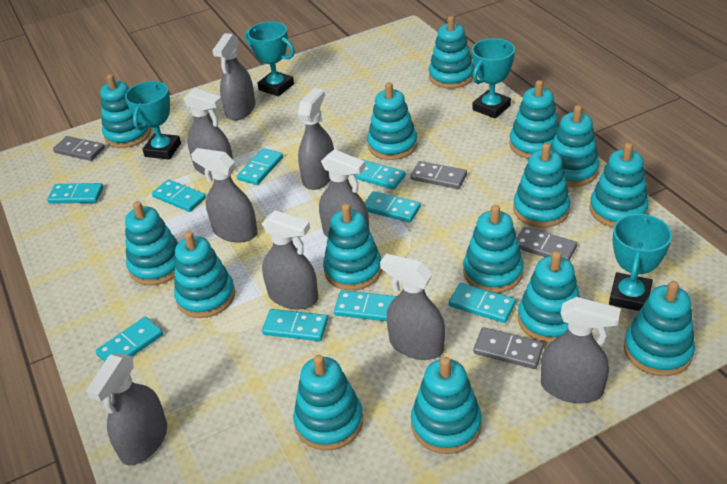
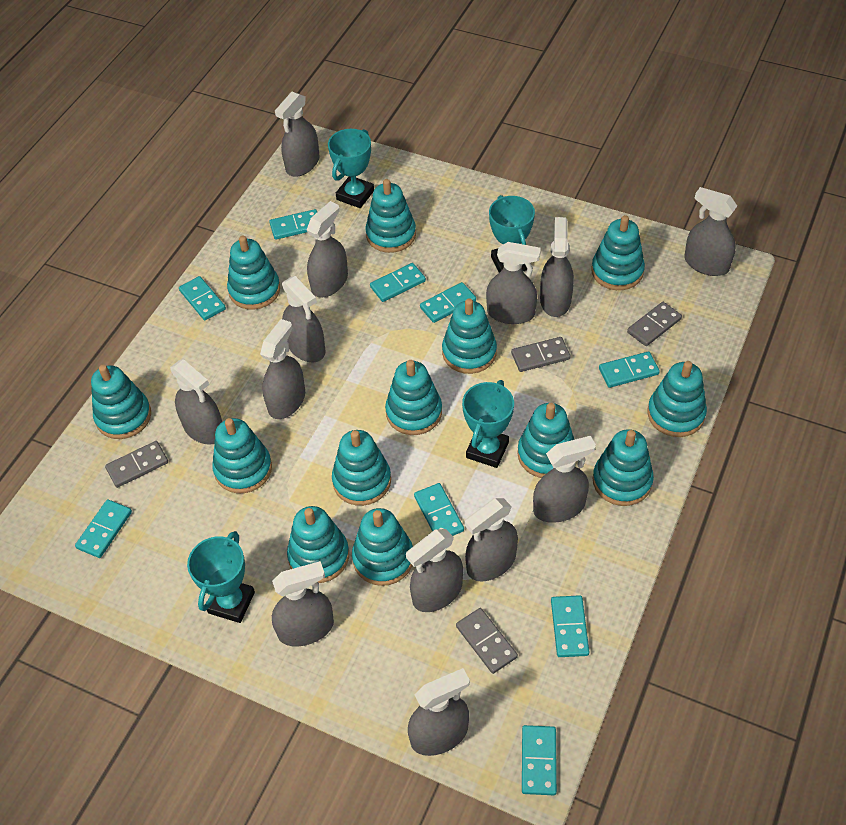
grey spray bottle: 9 -> 13
turquoise stacking toy: 15 -> 13

